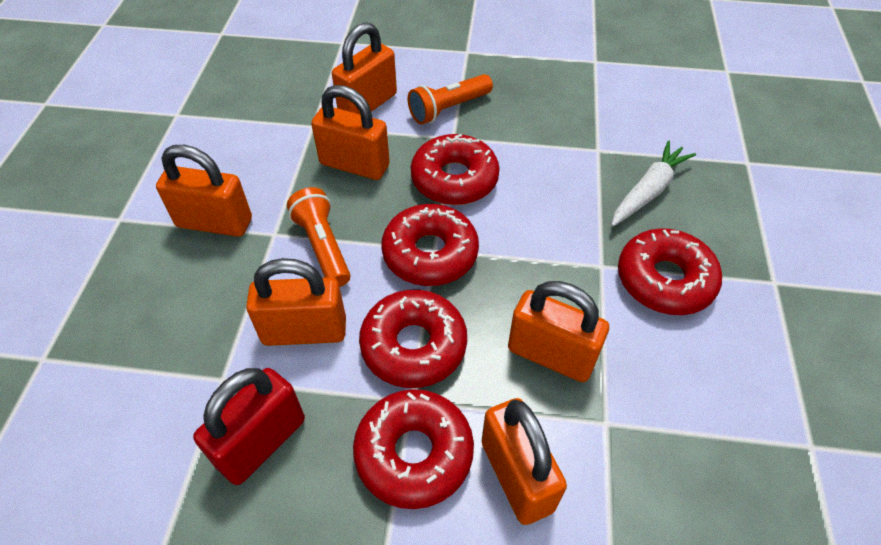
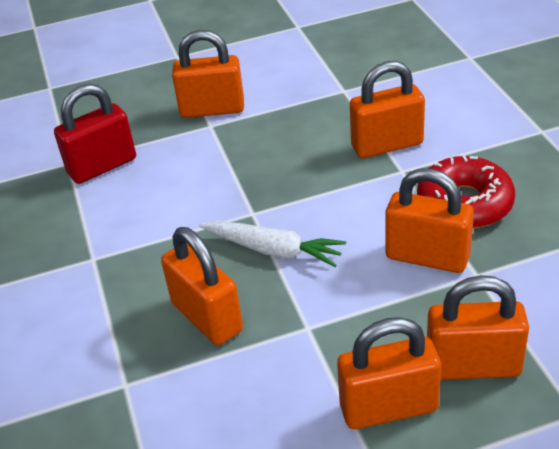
orange flashlight: 2 -> 0
red donut: 5 -> 1

